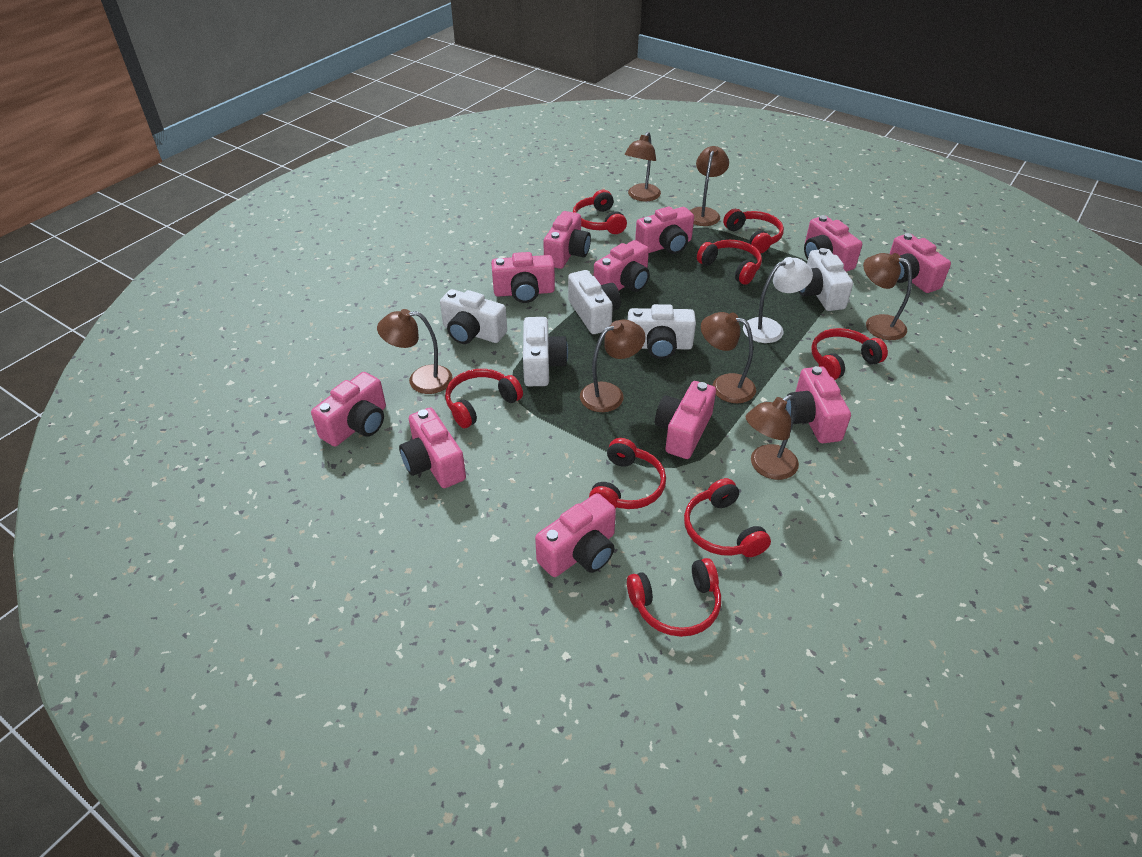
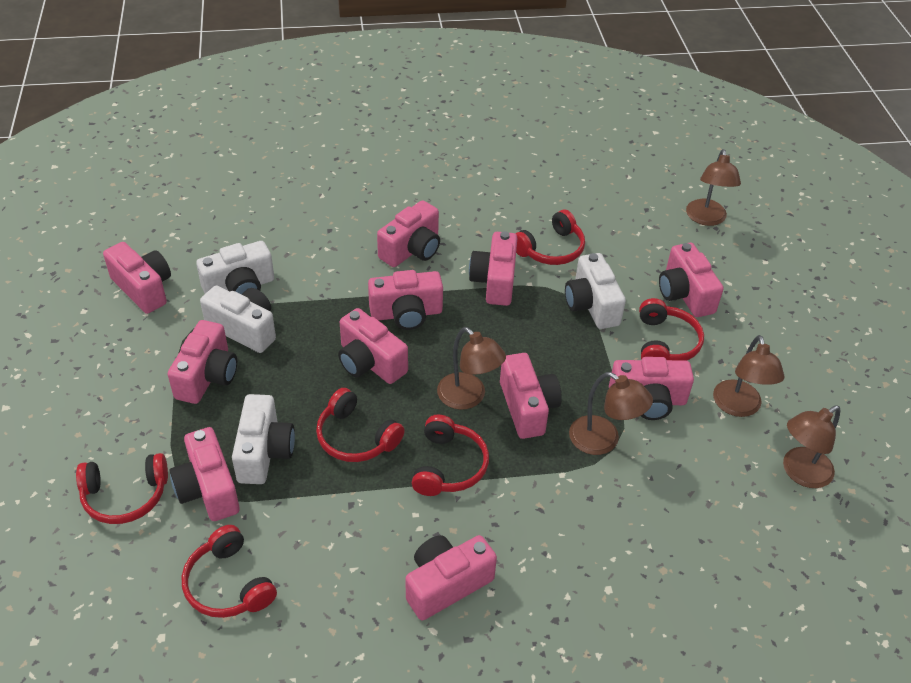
brown lamp: 7 -> 5
red headphones: 8 -> 6
white camera: 5 -> 4
white lamp: 1 -> 0

